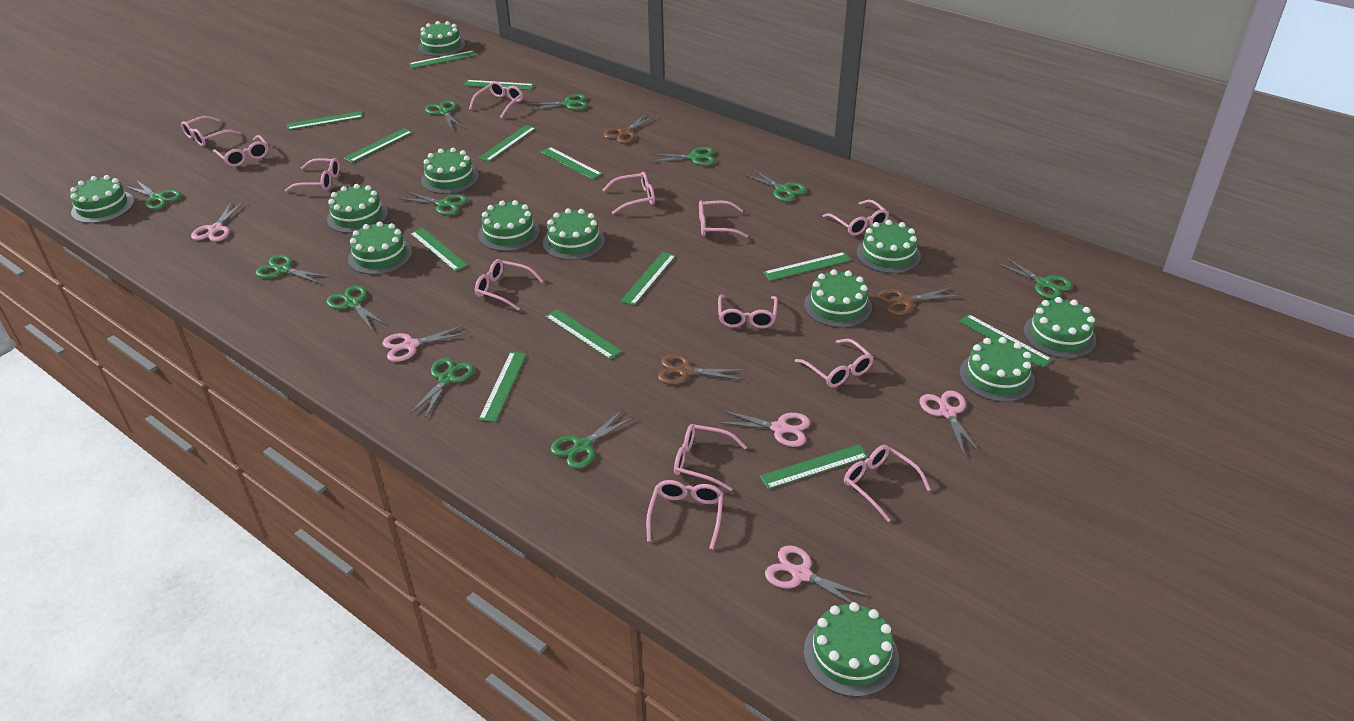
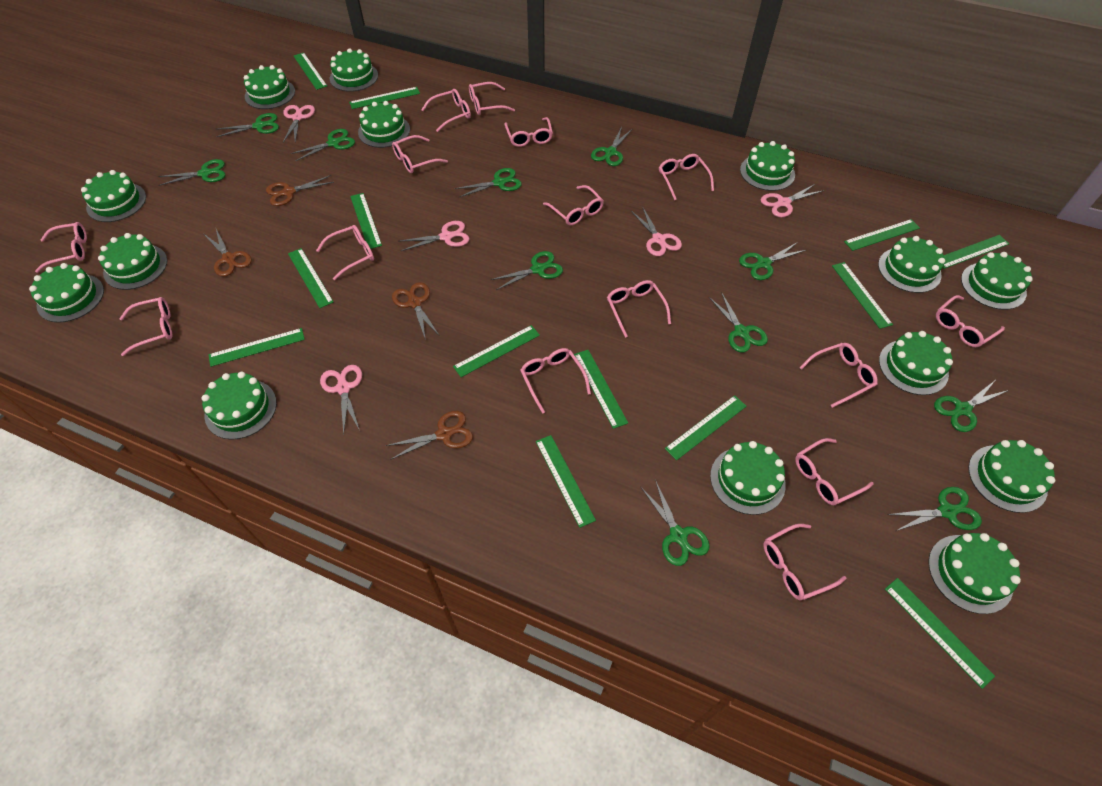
brown scissors: 3 -> 4
green cake: 12 -> 14
pink glasses: 13 -> 15

